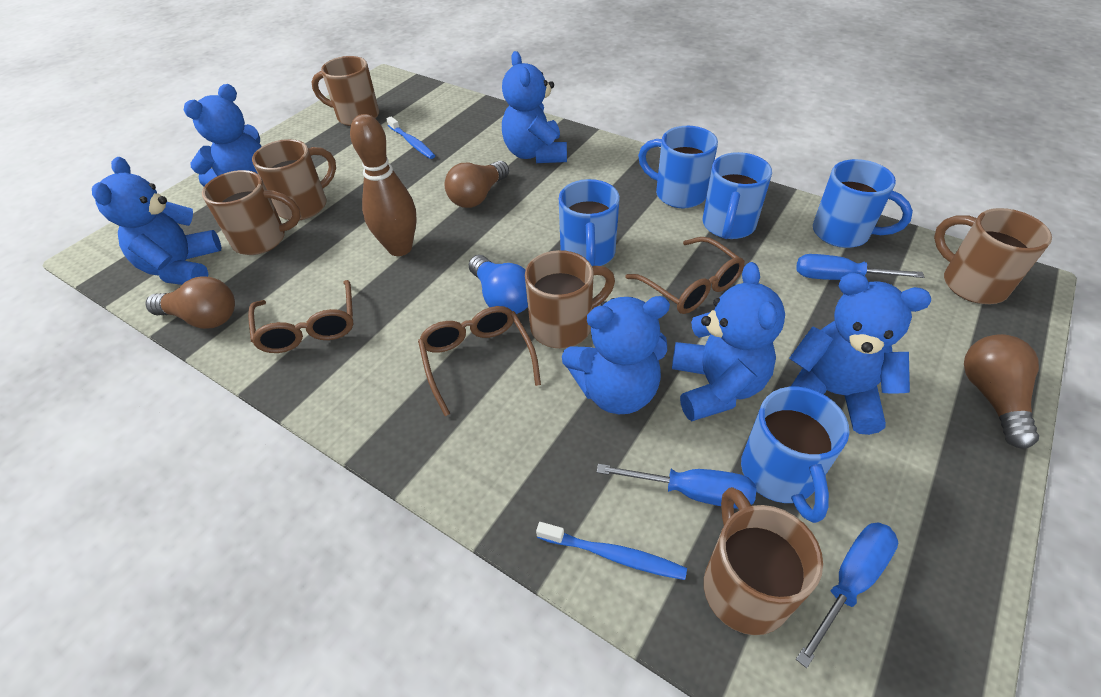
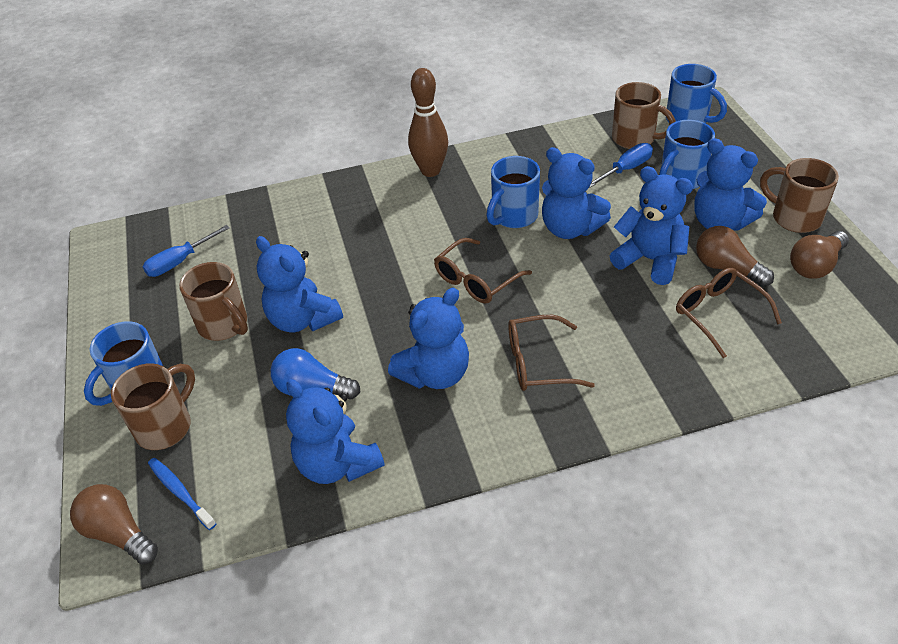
blue mug: 5 -> 4
blue screwdriver: 3 -> 2
blue toothbrush: 2 -> 1
brown mug: 6 -> 4

